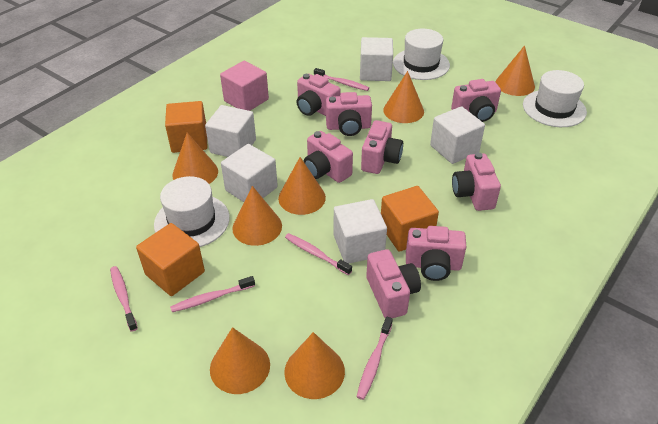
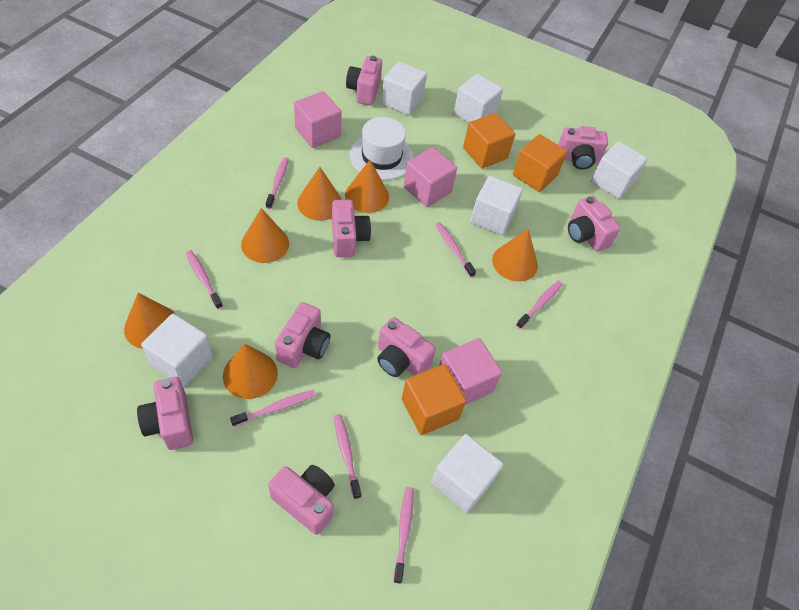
orange cone: 7 -> 6
pink cube: 1 -> 3
pink toothbrush: 5 -> 7
white cube: 5 -> 6
white hat: 3 -> 1

